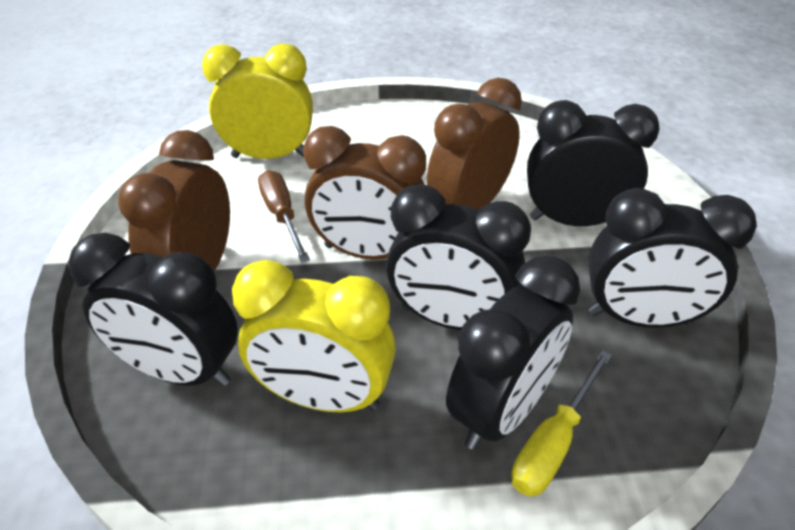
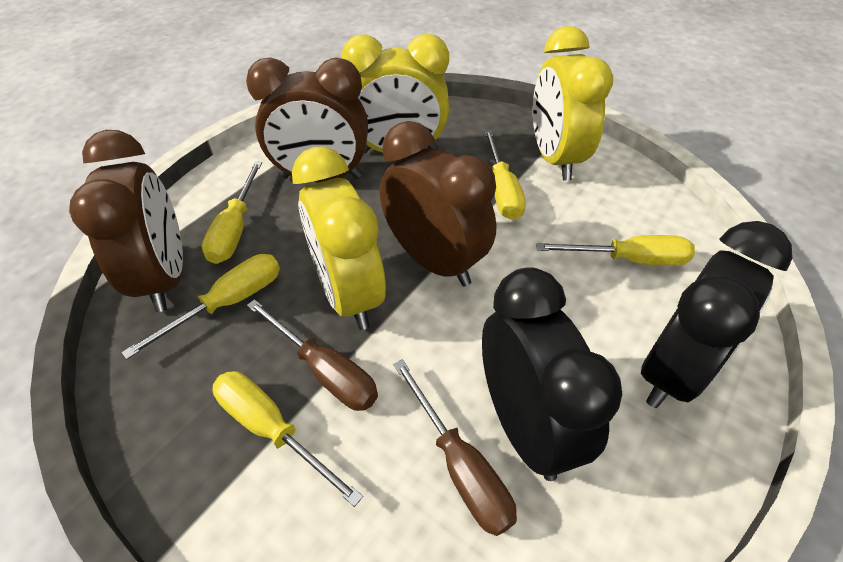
black clock: 5 -> 2
brown screwdriver: 1 -> 2
yellow clock: 2 -> 3
yellow screwdriver: 1 -> 5

